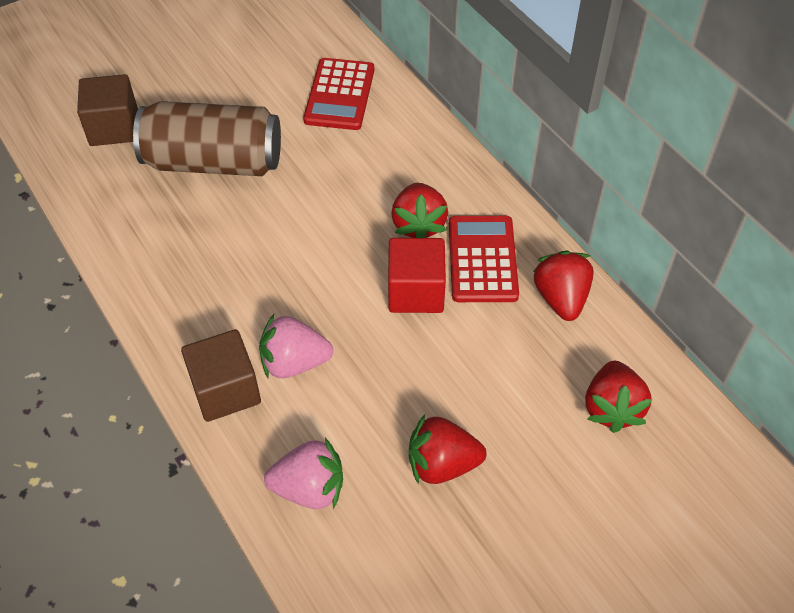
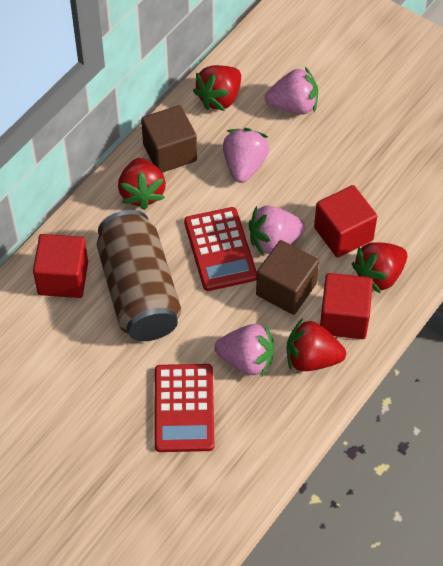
pink strawberry: 2 -> 4
red cube: 1 -> 3

